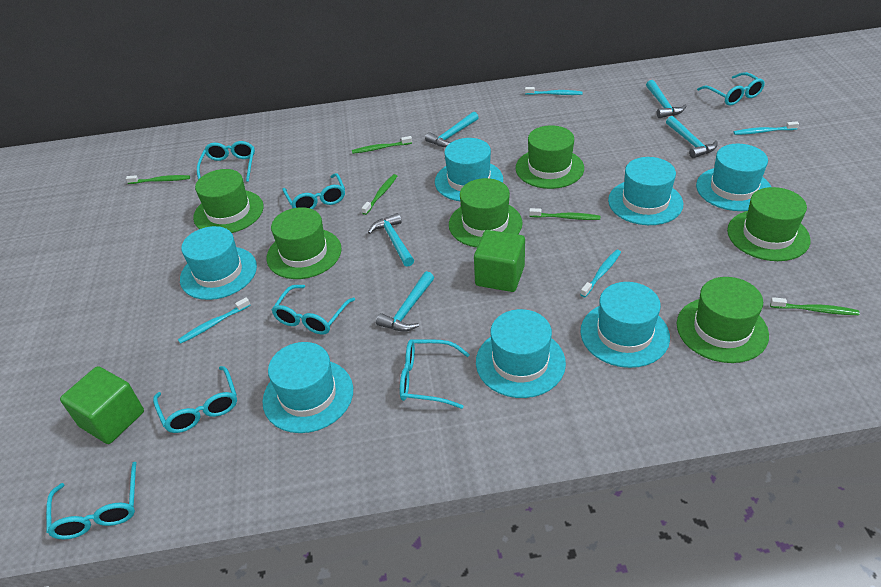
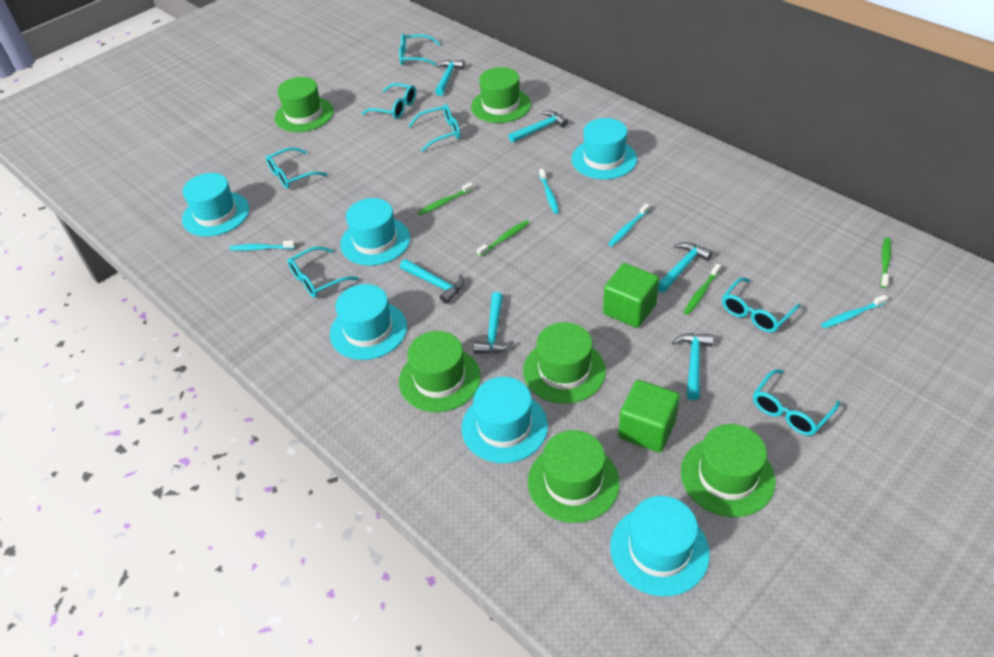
green toothbrush: 5 -> 4
turquoise hammer: 5 -> 6
turquoise hat: 7 -> 6

